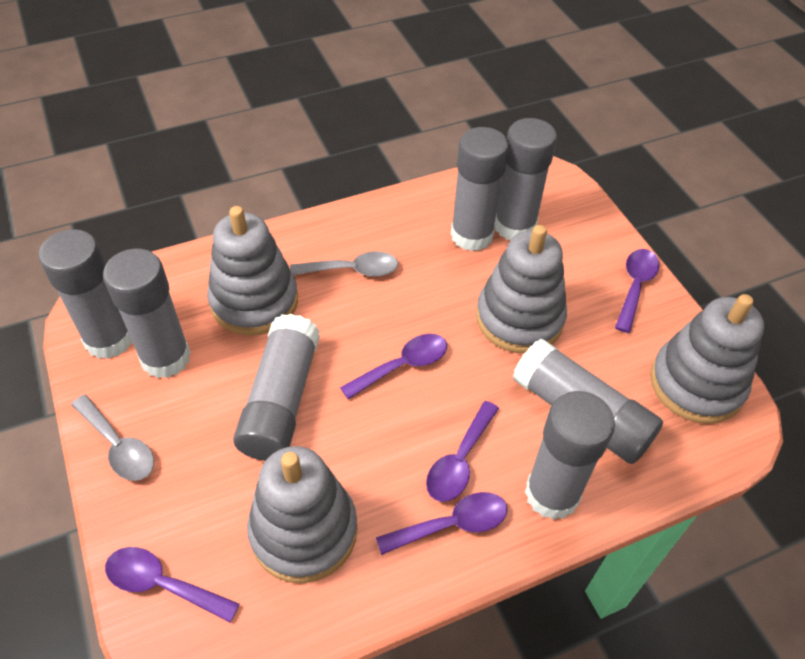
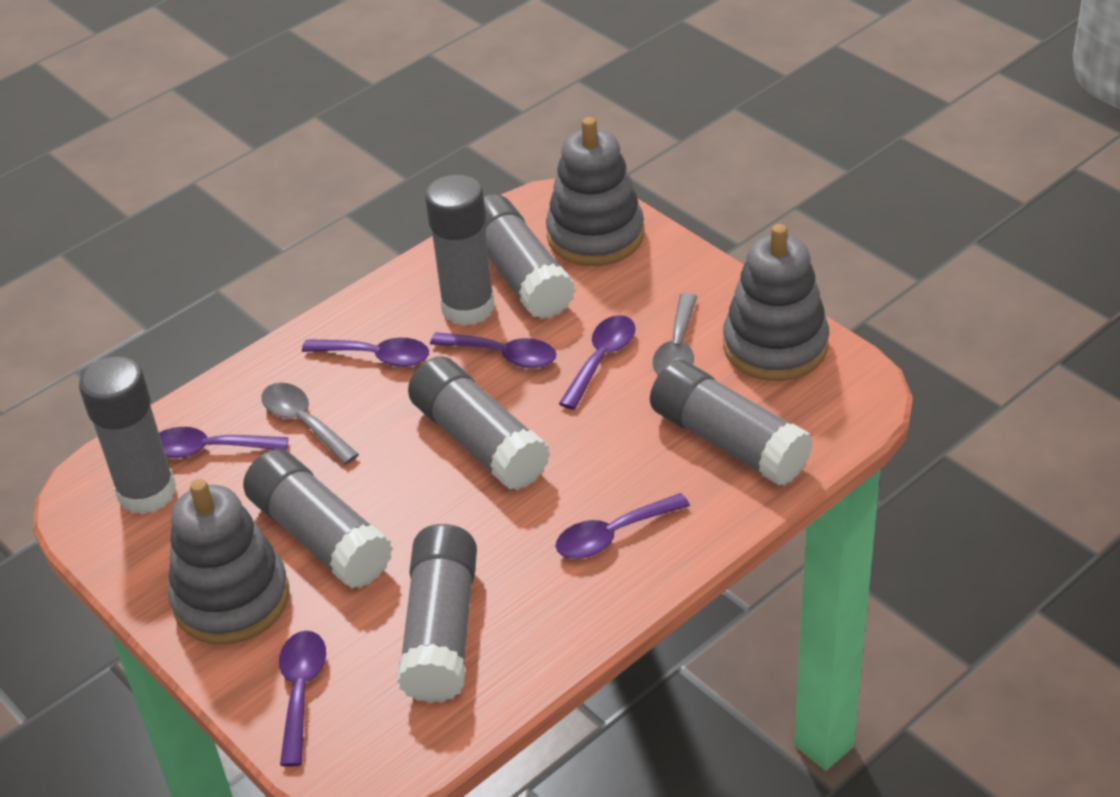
grey stacking toy: 4 -> 3
purple spoon: 5 -> 6

